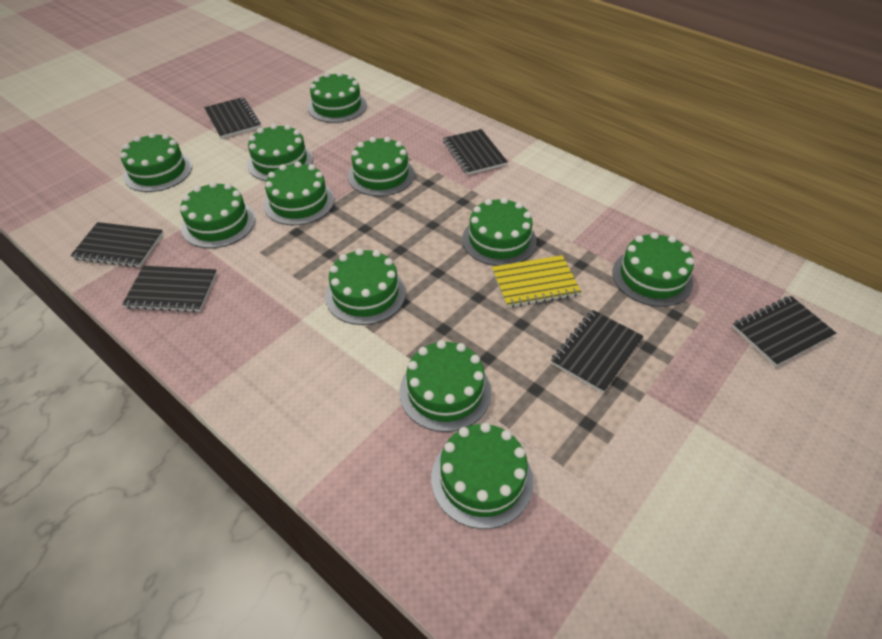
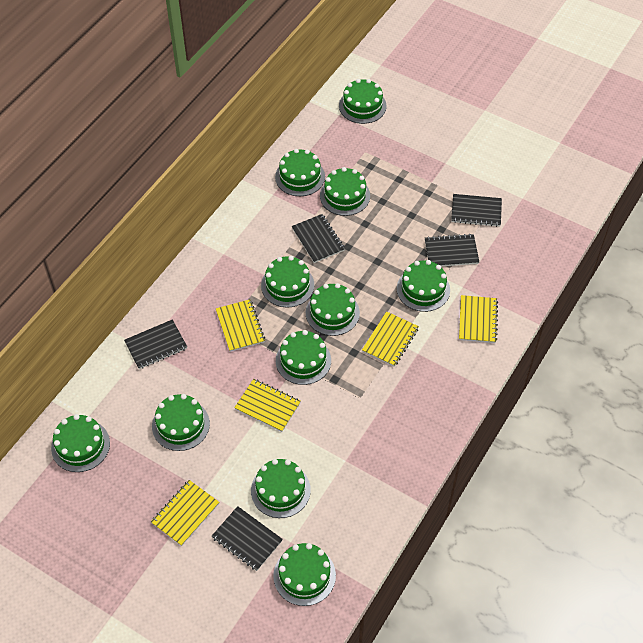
black notebook: 6 -> 5
yellow notebook: 1 -> 5

